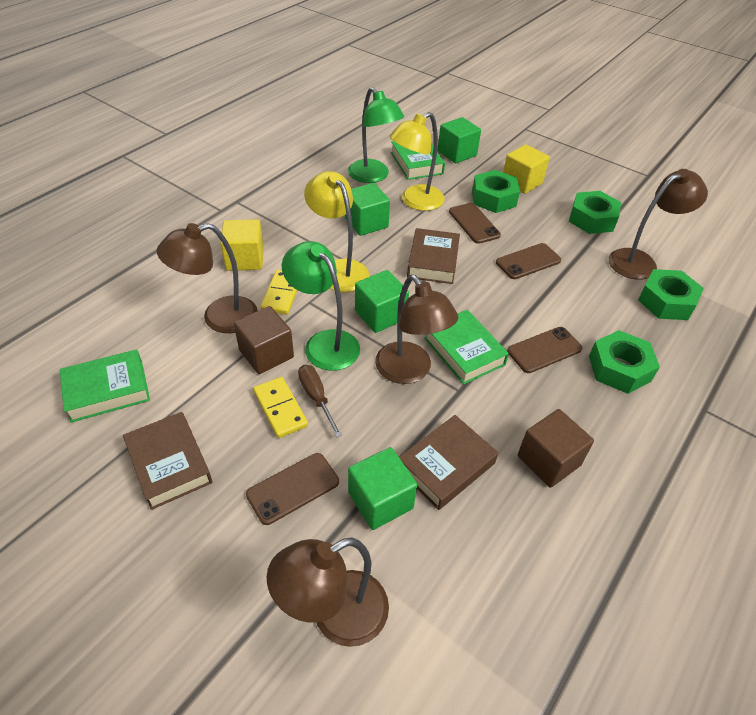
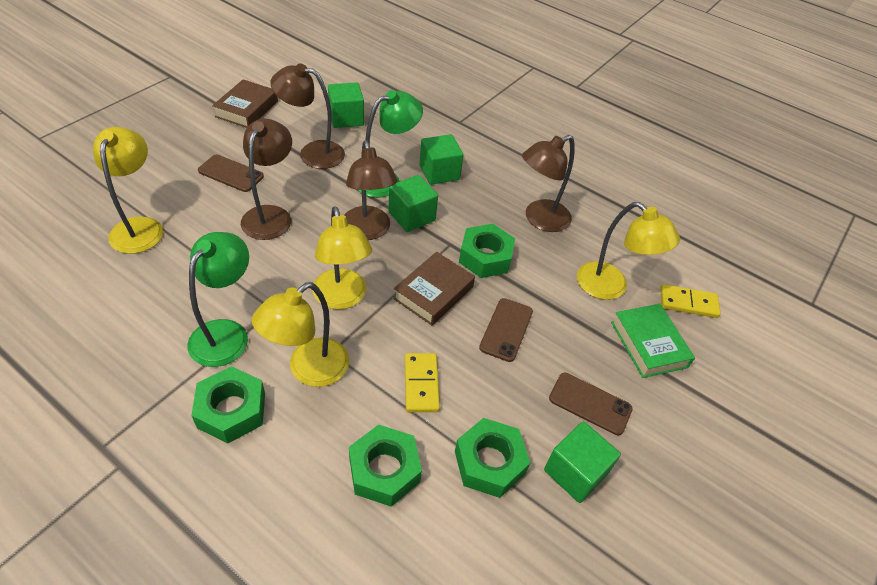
brown book: 3 -> 2
brown cube: 2 -> 0
brown phone: 4 -> 3
brown screwdriver: 1 -> 0
green book: 3 -> 1
yellow cube: 2 -> 0
yellow lamp: 2 -> 4

